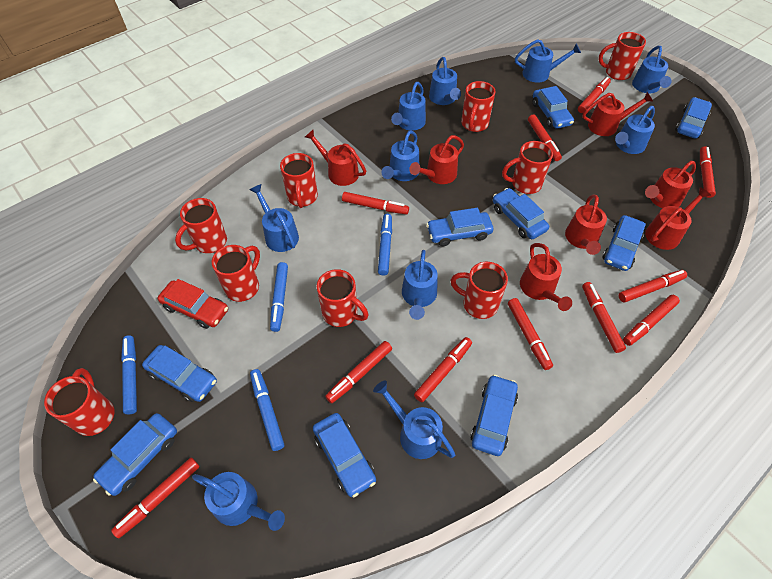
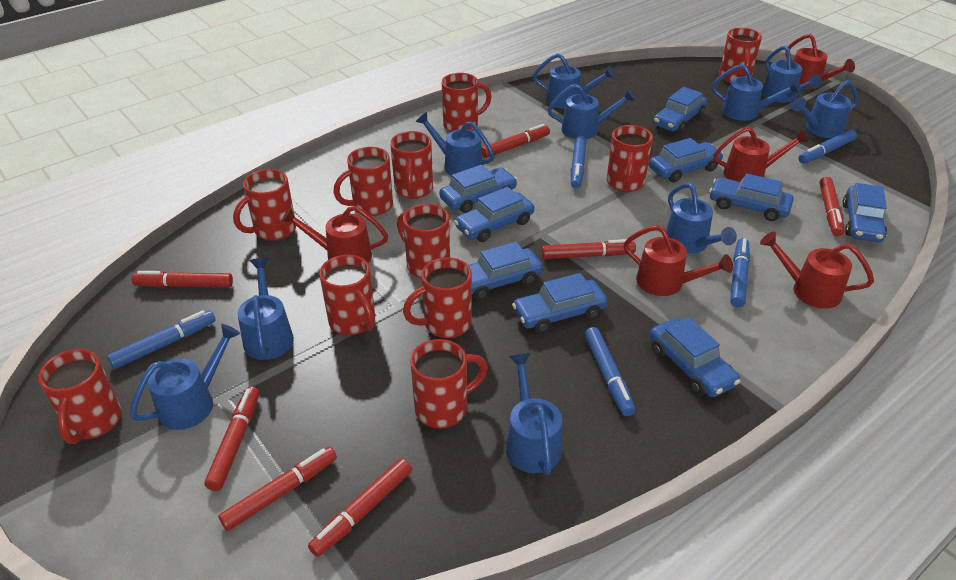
blue marker: 4 -> 5
red car: 1 -> 0
red marker: 11 -> 7
red mug: 9 -> 11
red watering can: 7 -> 5

